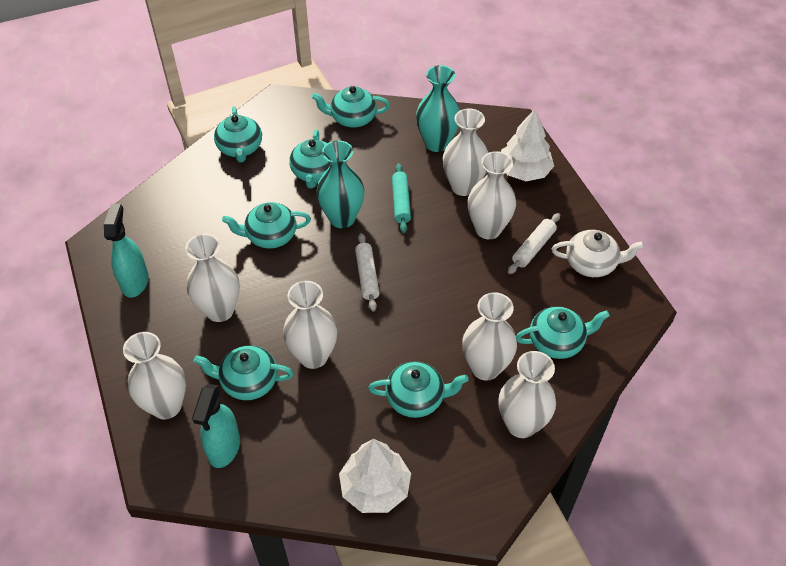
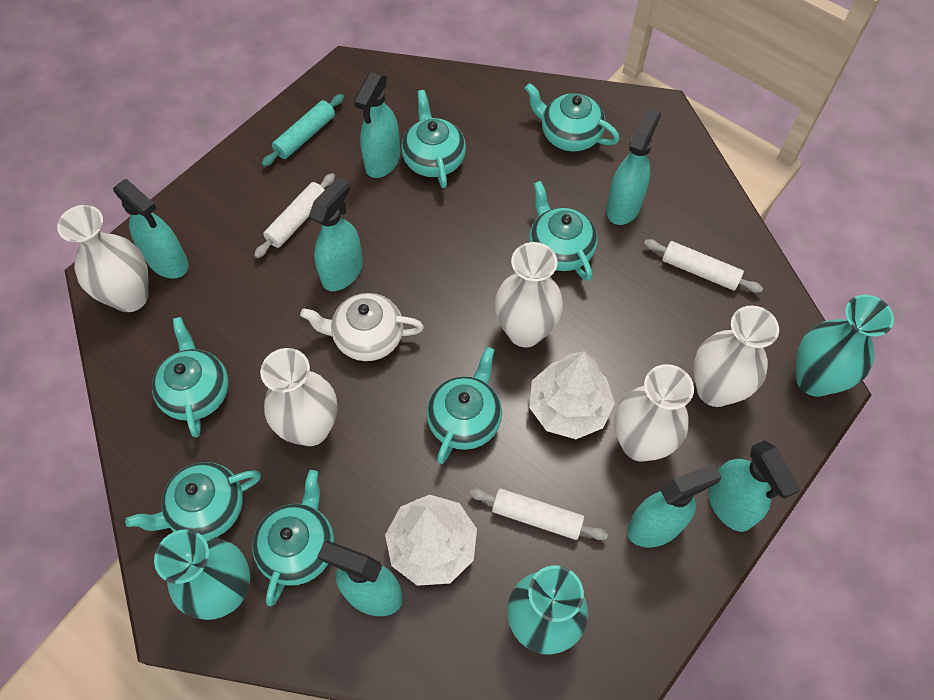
turquoise spray bottle: 2 -> 7
turquoise vase: 2 -> 3
white rolling pin: 2 -> 3
white vase: 7 -> 5

